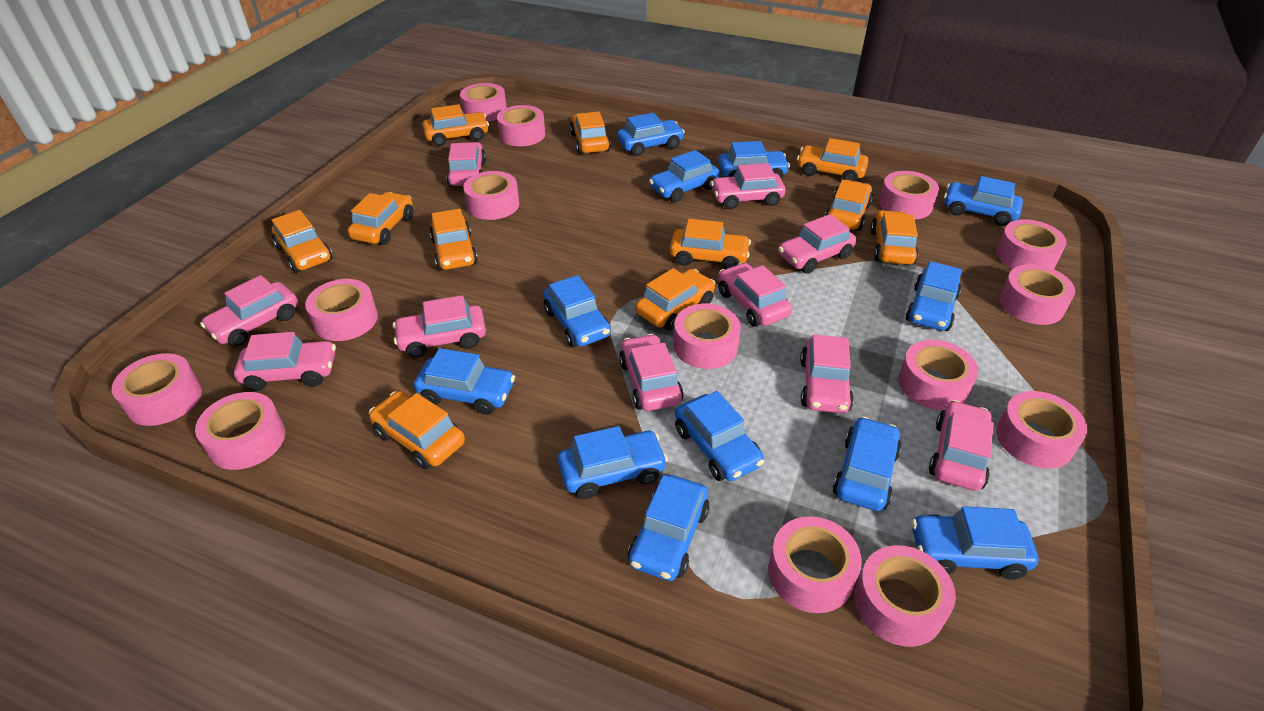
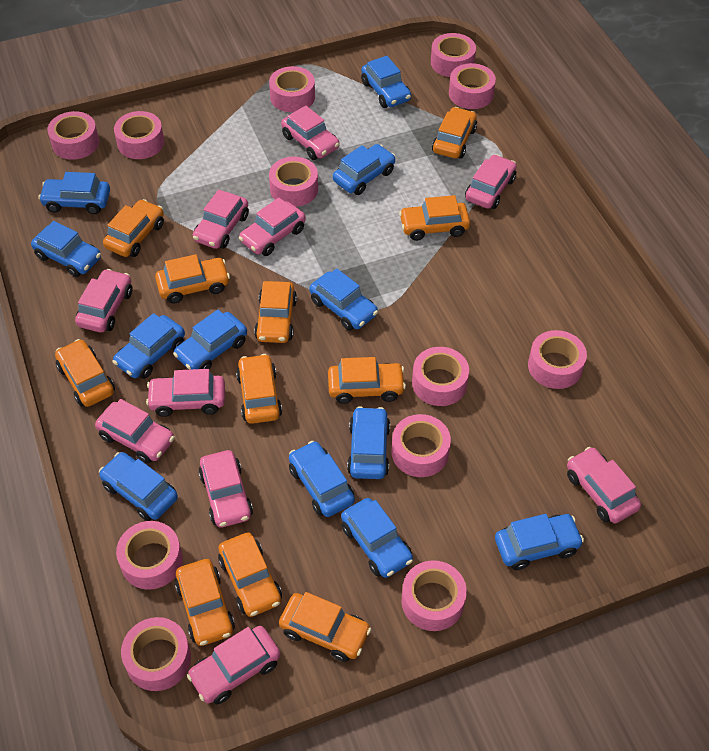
pink tape: 14 -> 12

